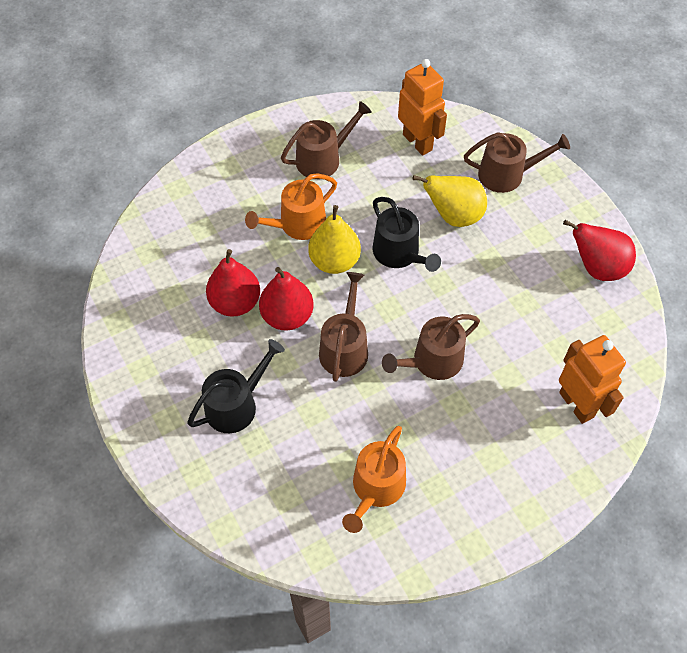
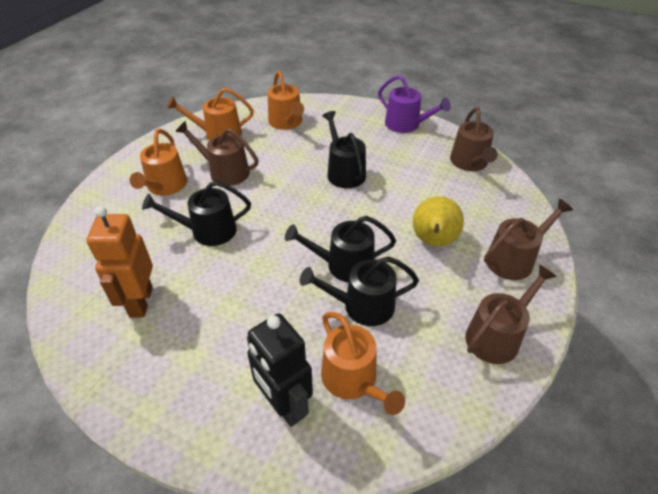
black robot: 0 -> 1
black watering can: 2 -> 4
orange robot: 2 -> 1
orange watering can: 2 -> 4
purple watering can: 0 -> 1
red pear: 3 -> 0
yellow pear: 2 -> 1

